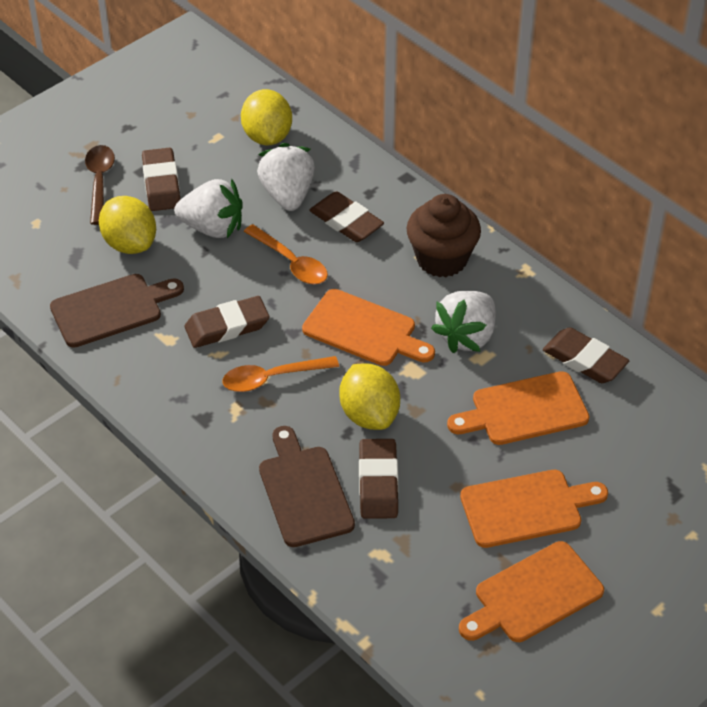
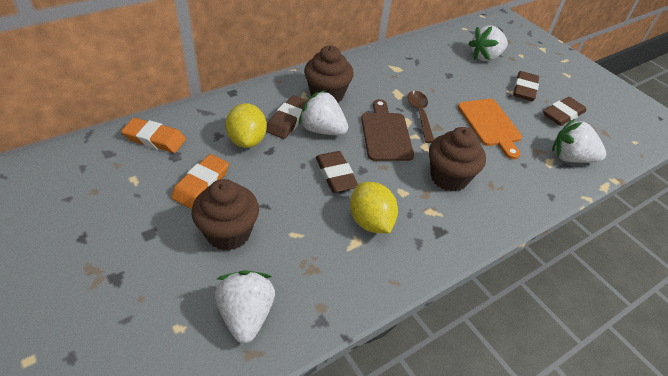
brown cupcake: 1 -> 3
brown cutting board: 2 -> 1
brown eraser: 5 -> 4
orange cutting board: 4 -> 1
orange eraser: 0 -> 2
orange spoon: 2 -> 0
white strawberry: 3 -> 4
yellow lemon: 3 -> 2

